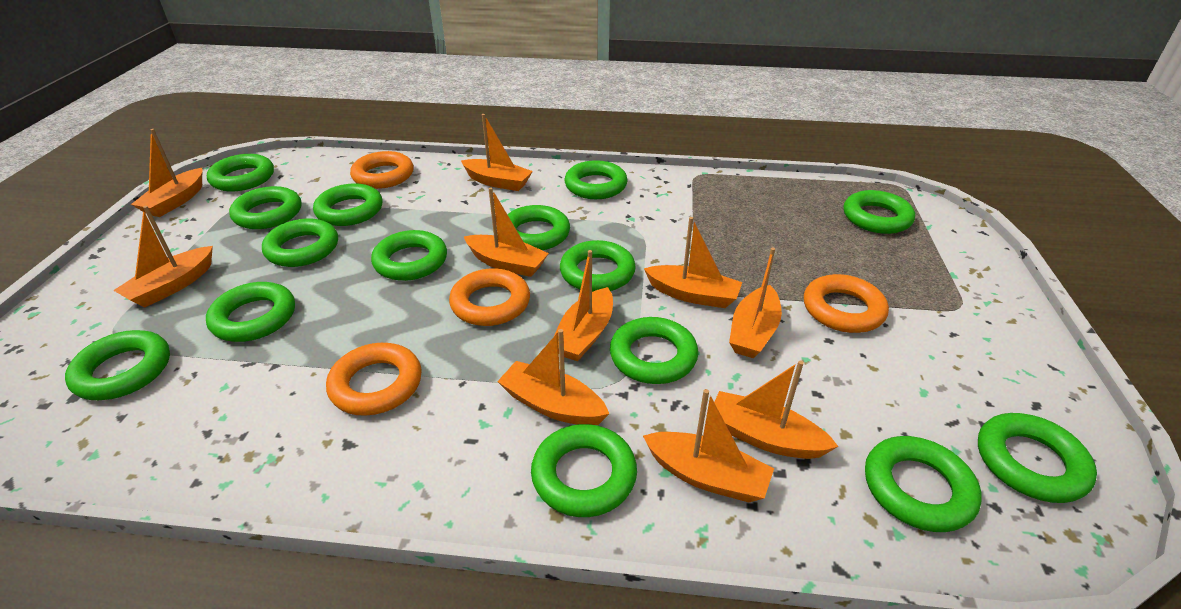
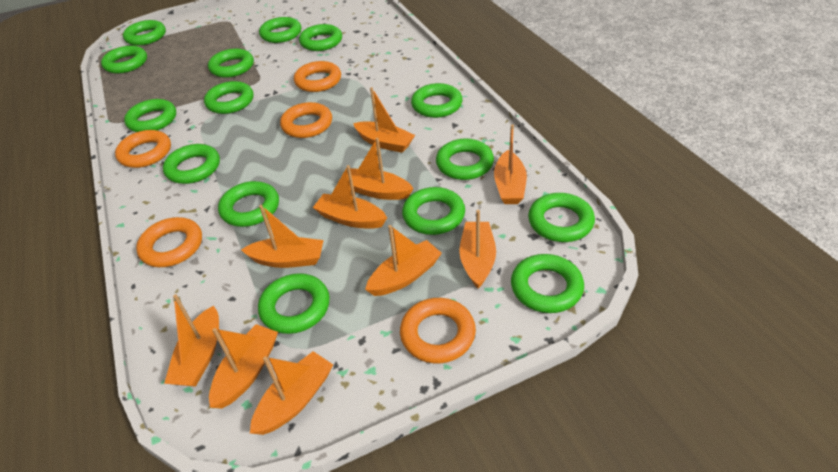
orange ring: 4 -> 5

